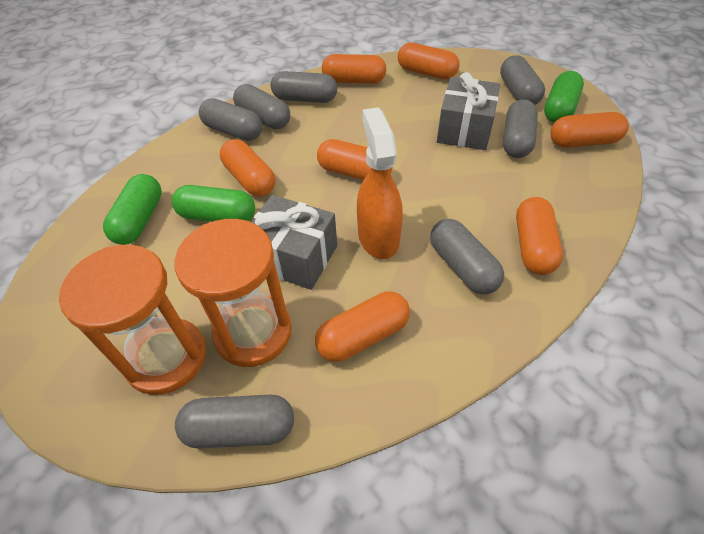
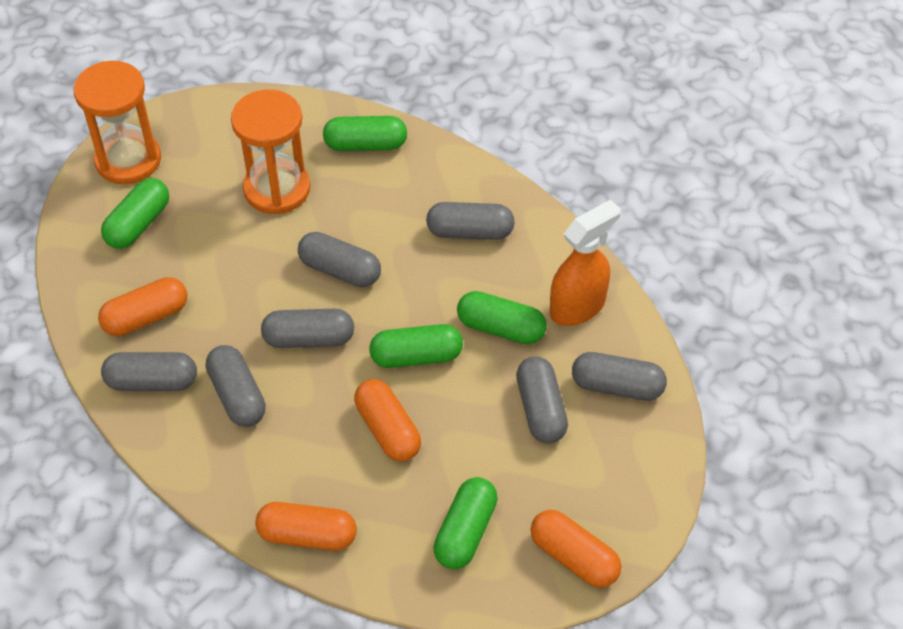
green capsule: 3 -> 5
grey gift: 2 -> 0
orange capsule: 7 -> 4

